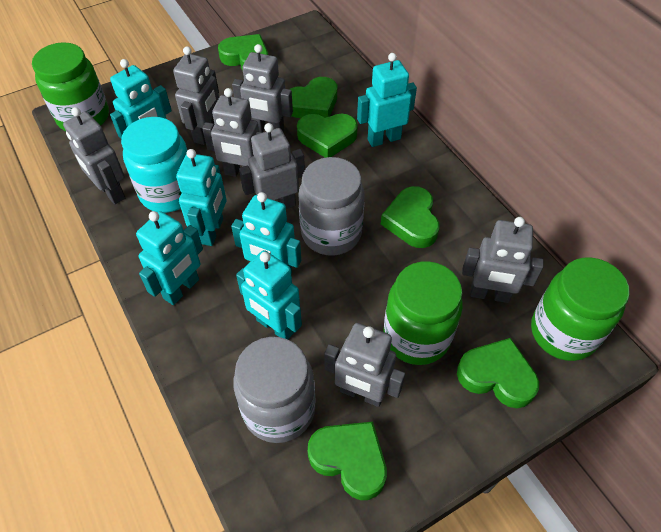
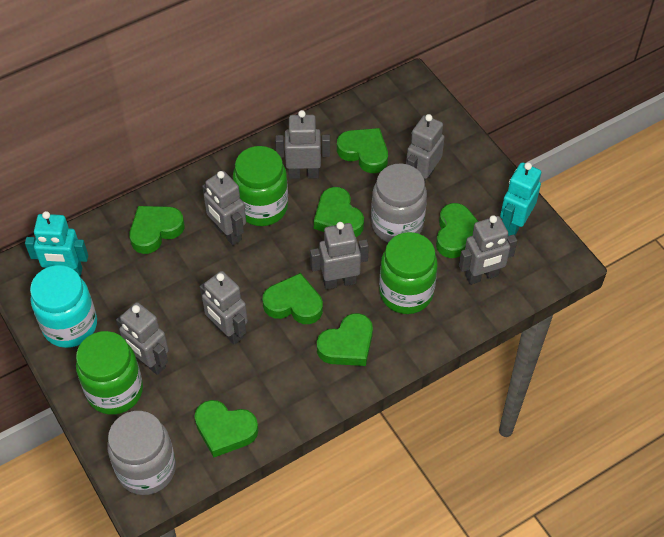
green heart: 6 -> 7
turquoise robot: 6 -> 2

